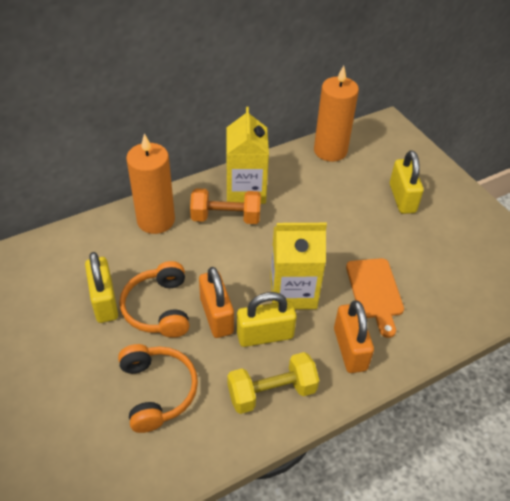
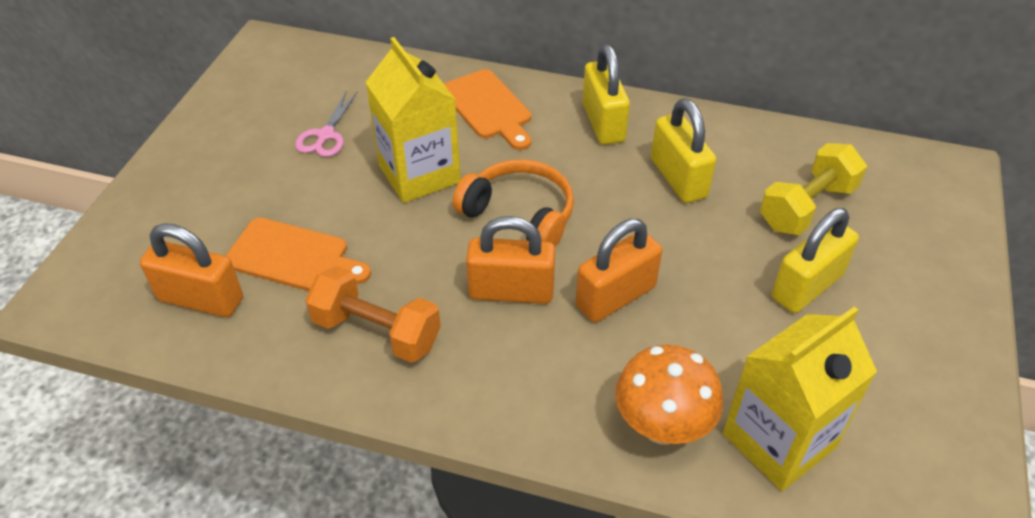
orange candle: 2 -> 0
orange cutting board: 1 -> 2
orange headphones: 2 -> 1
orange mushroom: 0 -> 1
orange padlock: 2 -> 3
pink scissors: 0 -> 1

